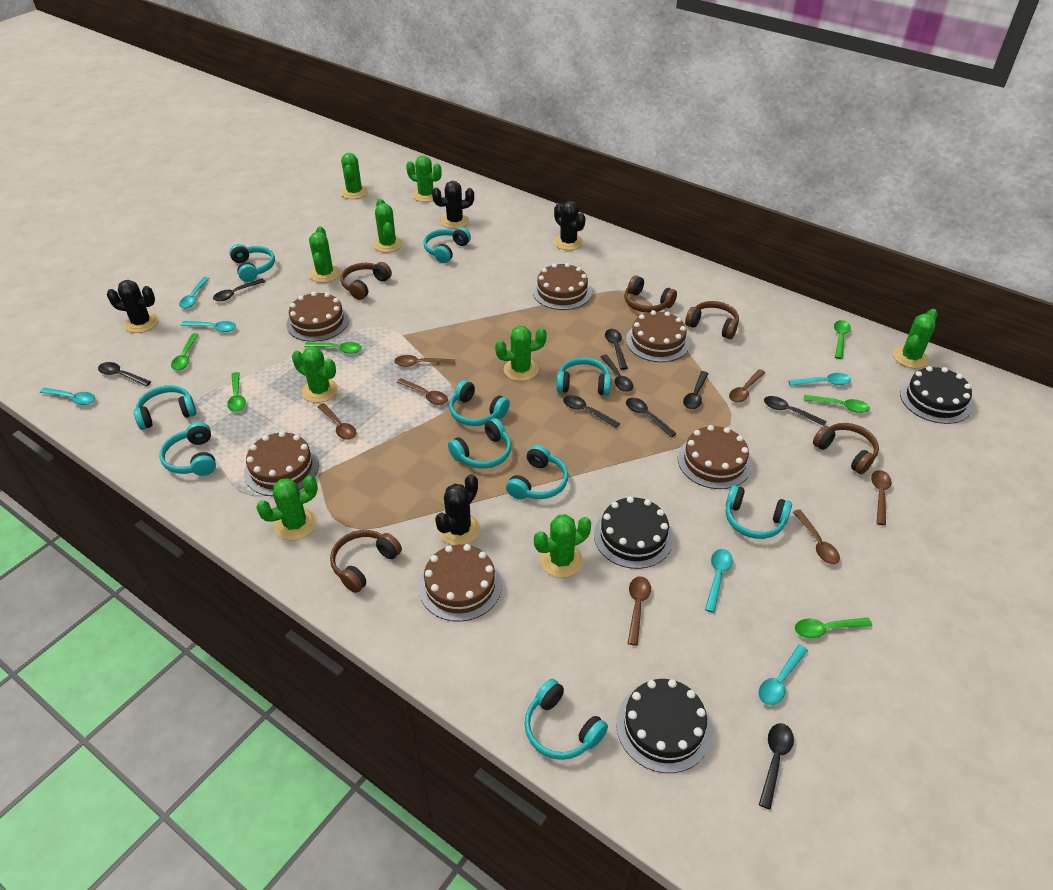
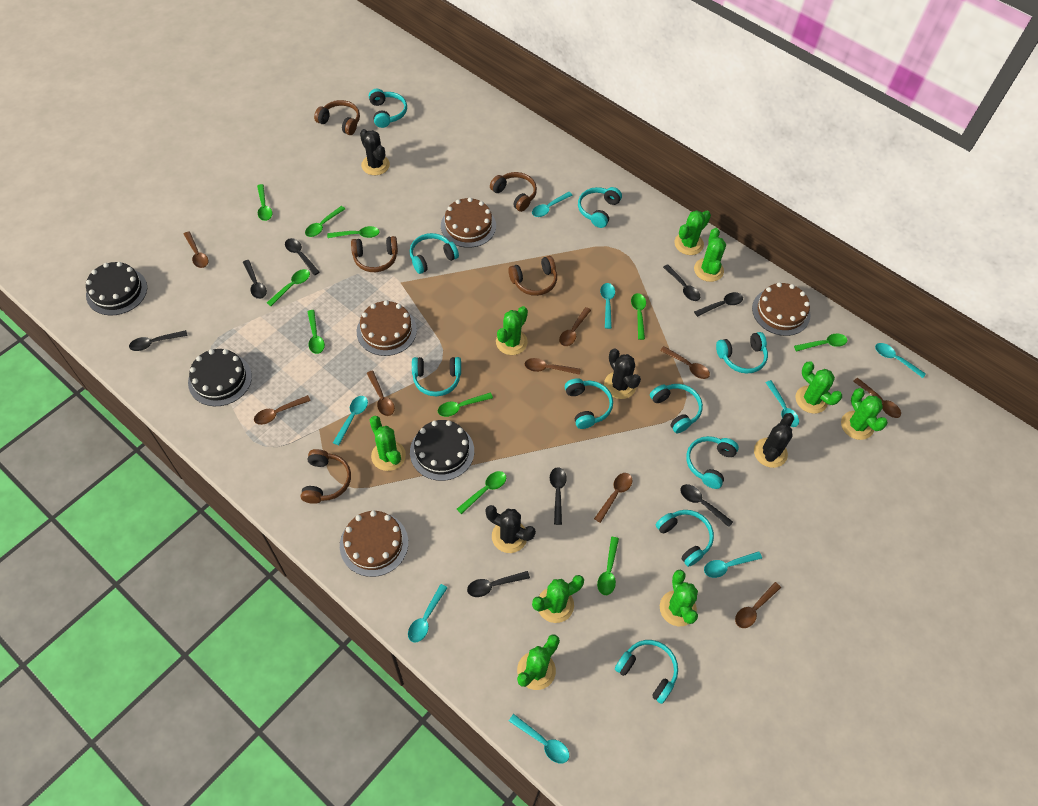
black spoon: 9 -> 8
brown cake: 6 -> 4
brown spoon: 7 -> 9
green spoon: 6 -> 10
turquoise spoon: 6 -> 8

